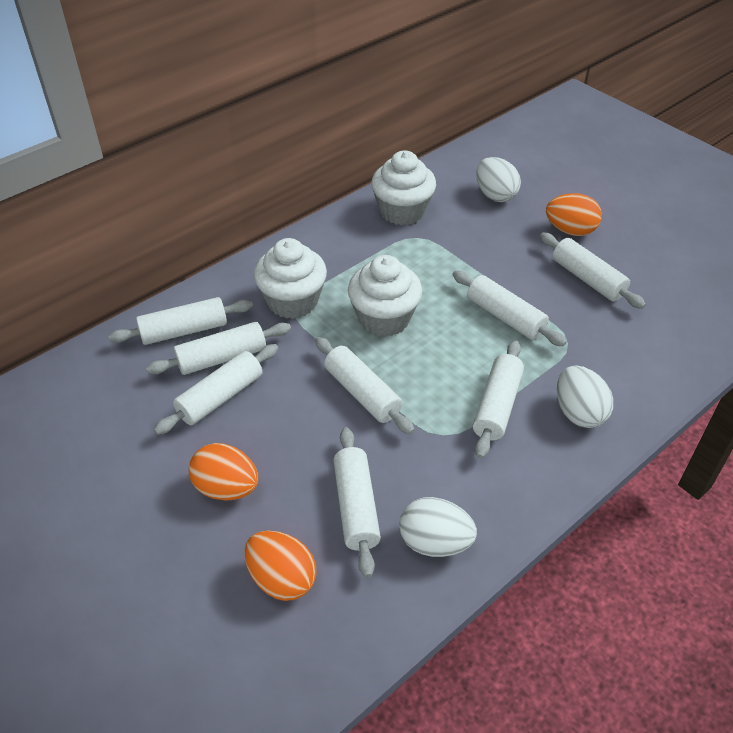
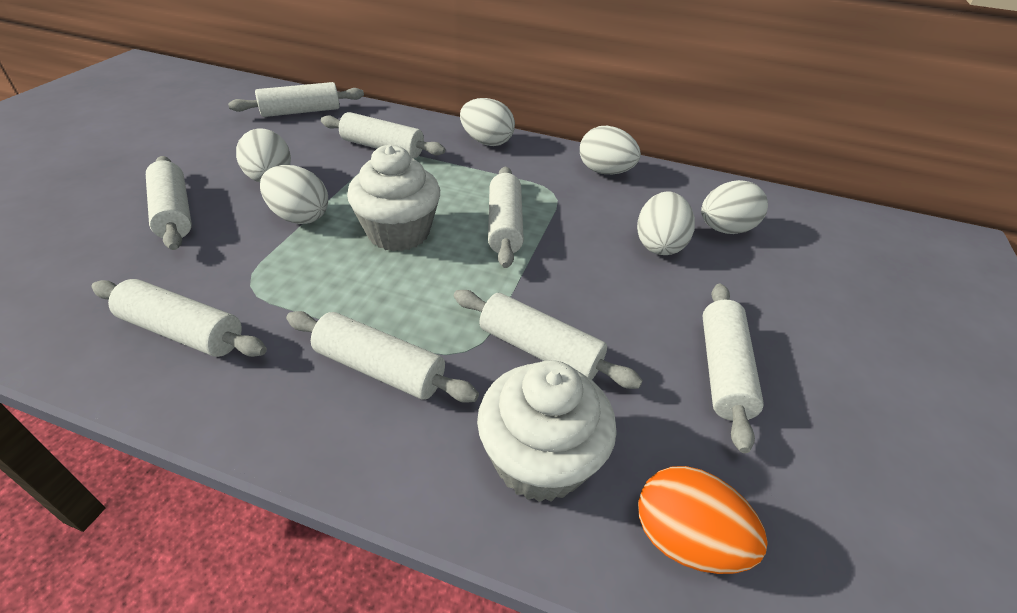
orange egg: 3 -> 1
white cupcake: 3 -> 2
white egg: 3 -> 6

